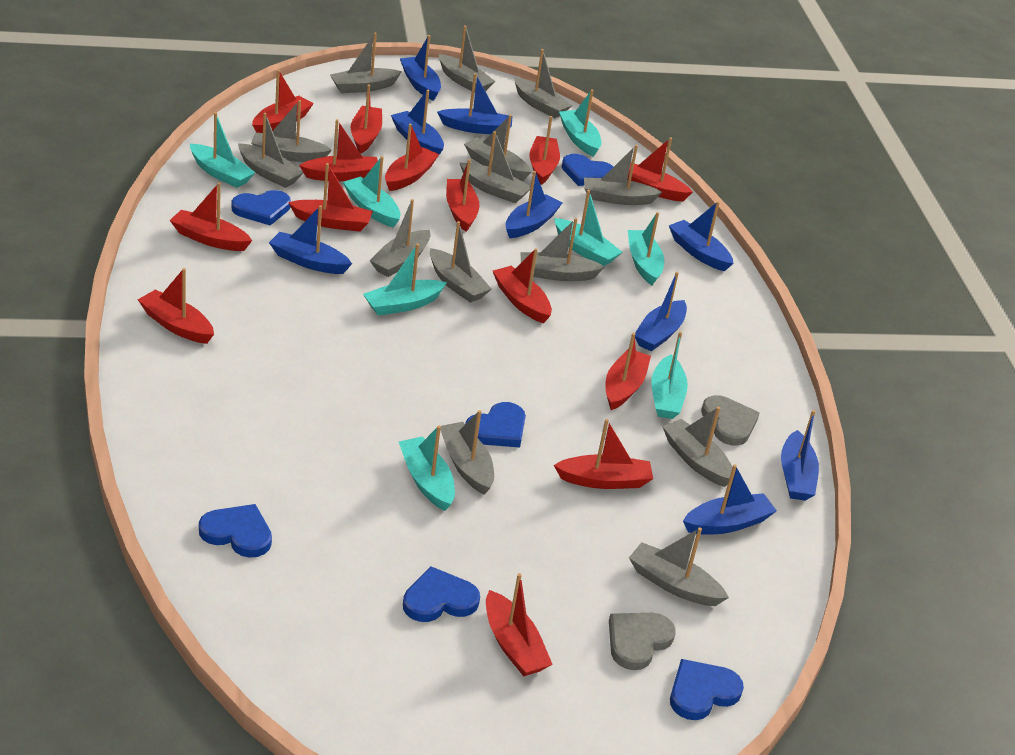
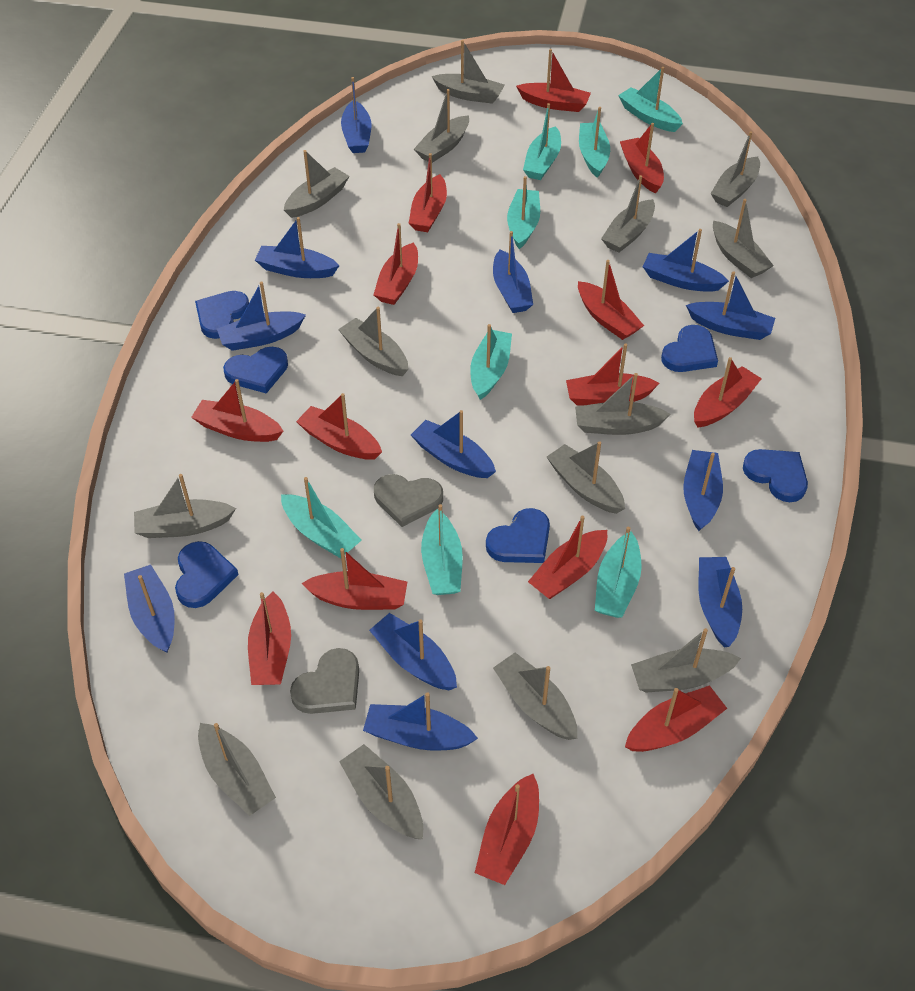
blue boat: 9 -> 12

